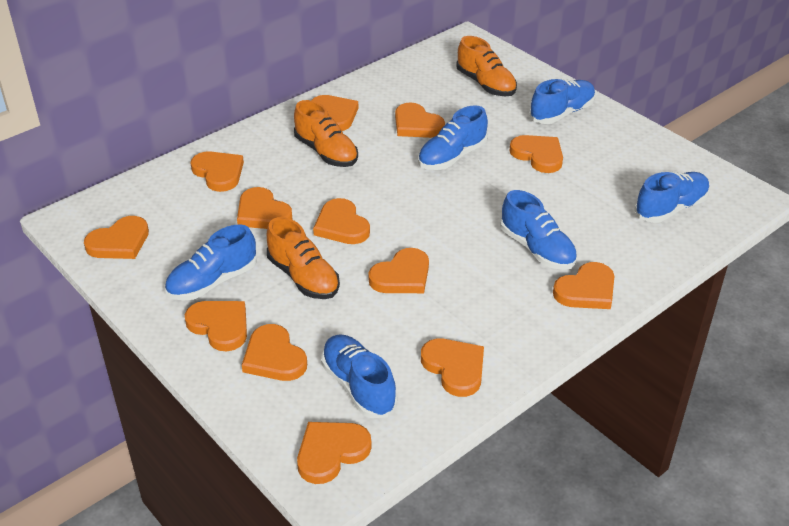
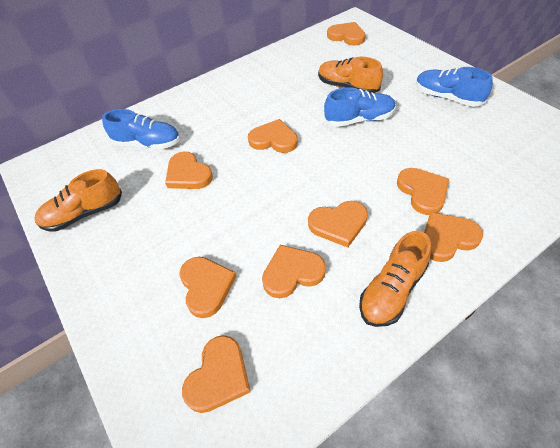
blue shoe: 6 -> 3
orange heart: 13 -> 9

